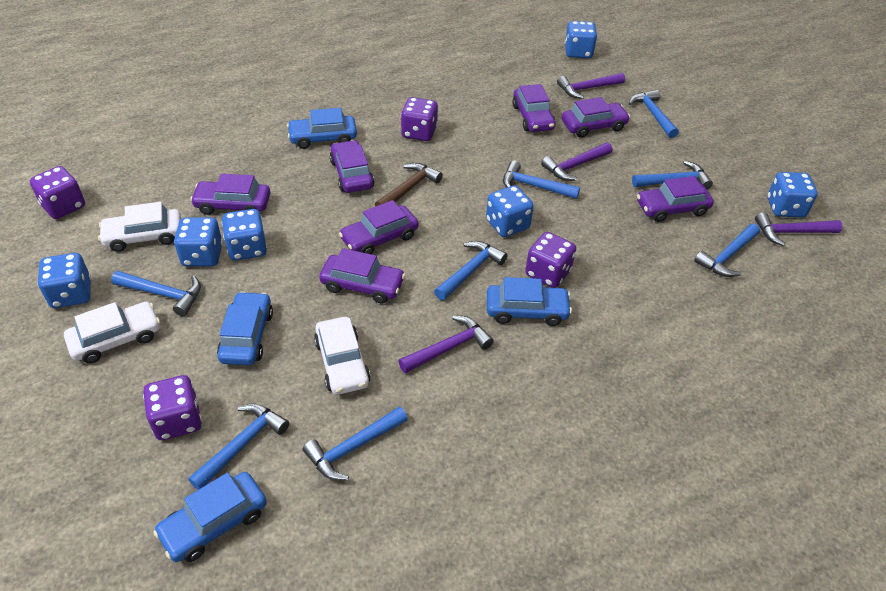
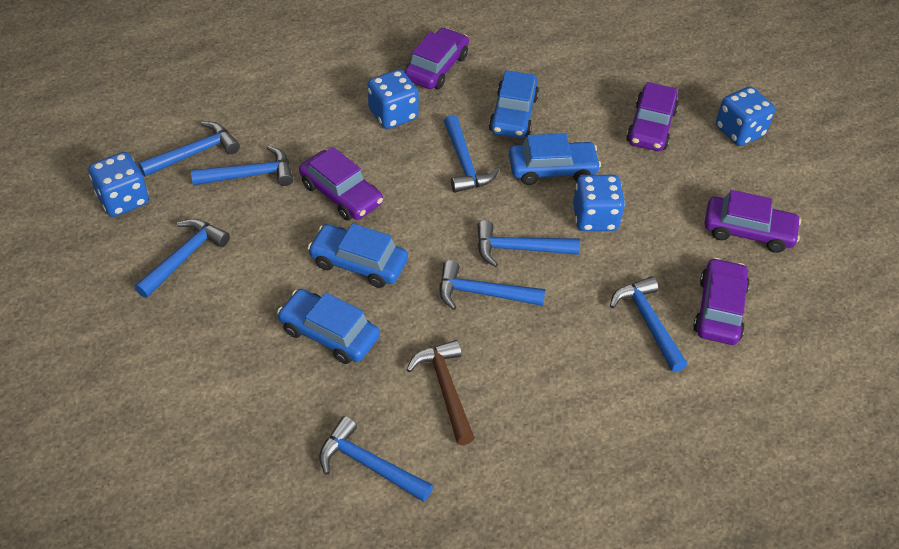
blue dice: 6 -> 4
purple car: 7 -> 5
purple dice: 4 -> 0
purple hammer: 4 -> 0
white car: 3 -> 0

